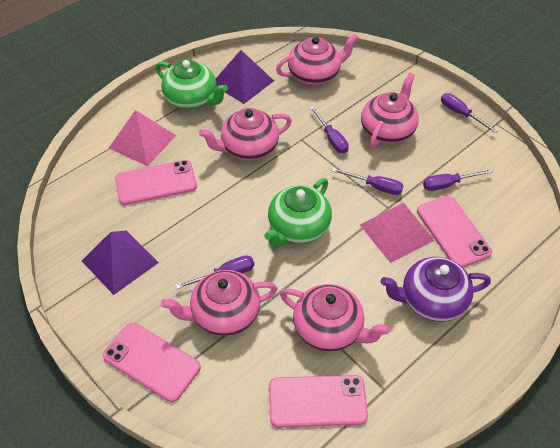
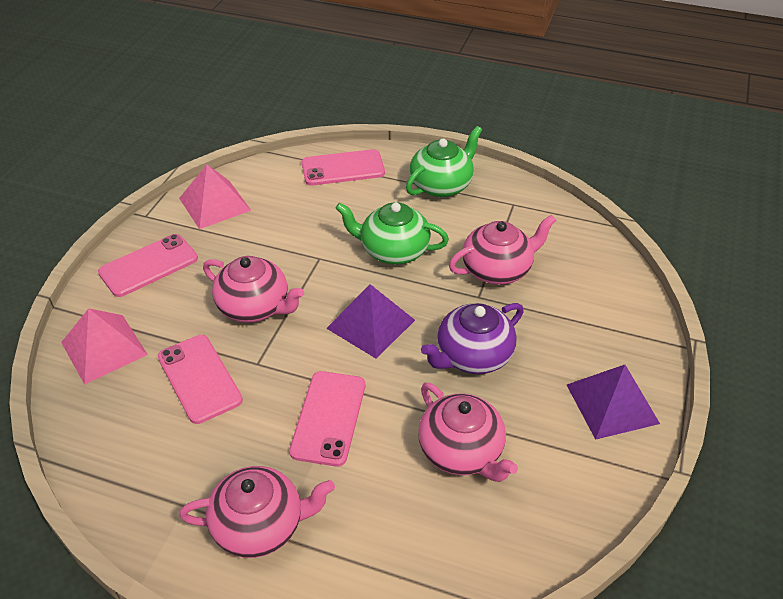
pink teapot: 5 -> 4
purple screwdriver: 5 -> 0

